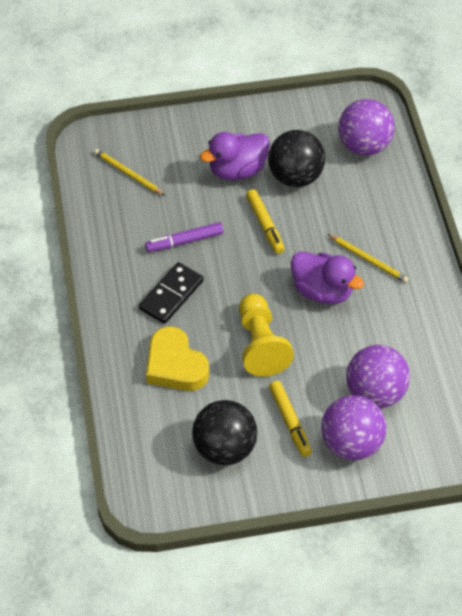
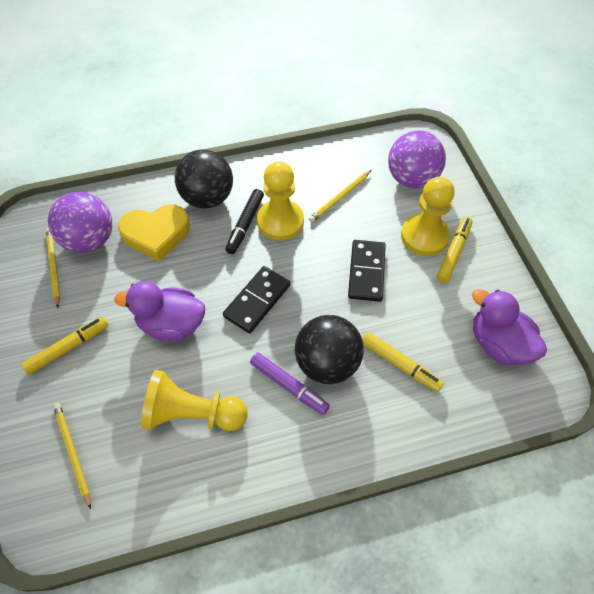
black domino: 1 -> 2
black marker: 0 -> 1
purple ball: 3 -> 2
yellow marker: 2 -> 3
yellow pawn: 1 -> 3
yellow pencil: 2 -> 3

